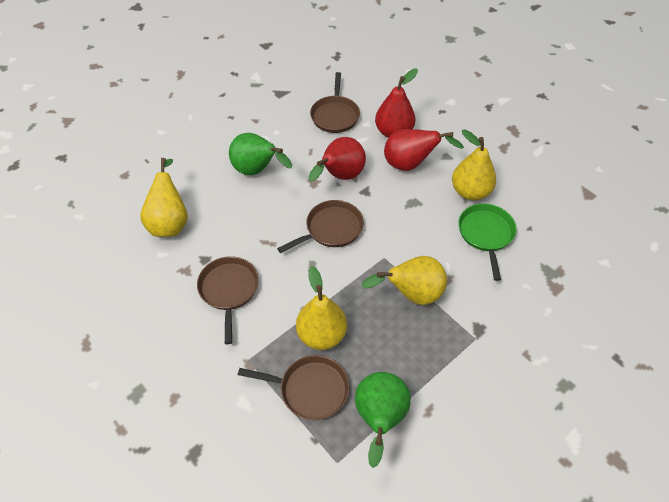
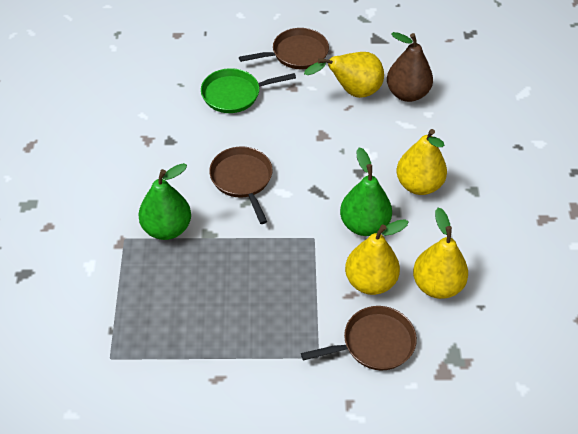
brown pan: 4 -> 3
brown pear: 0 -> 1
red pear: 3 -> 0

